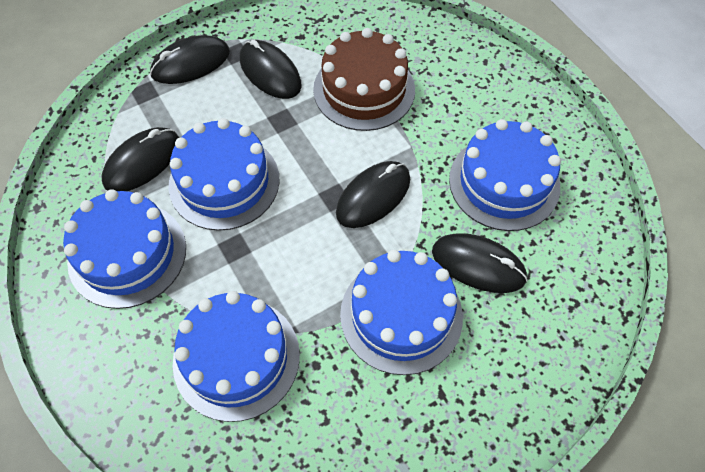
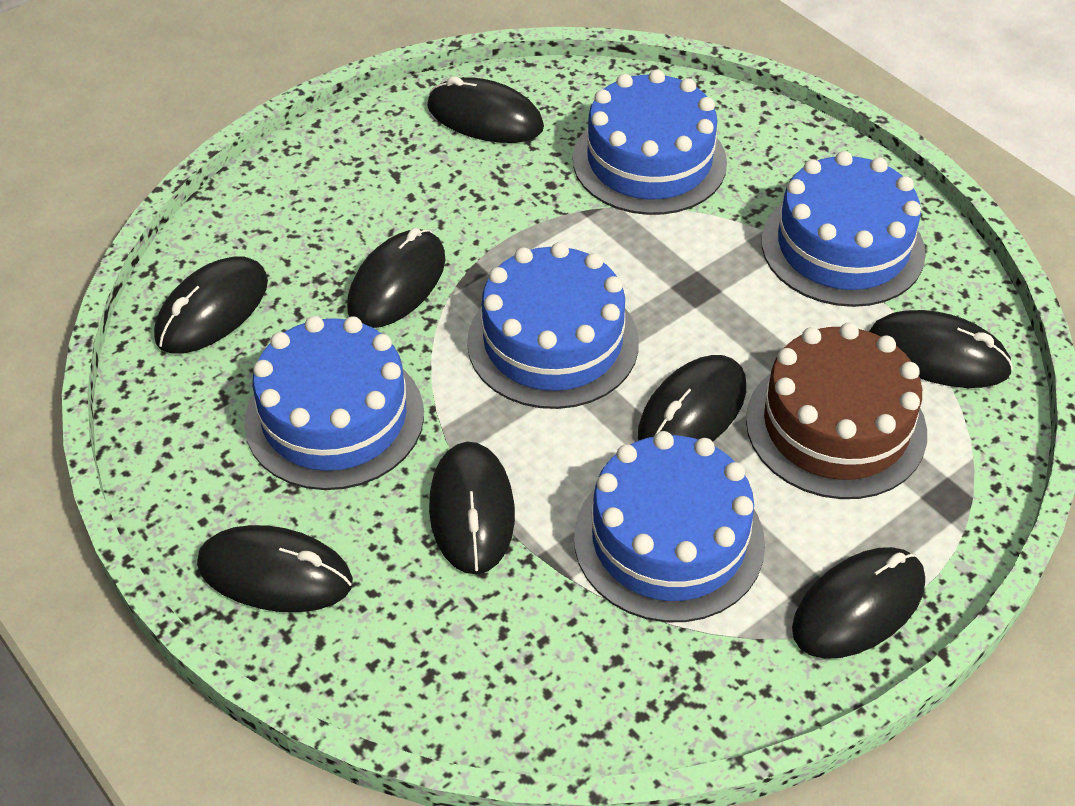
black mouse: 5 -> 8

